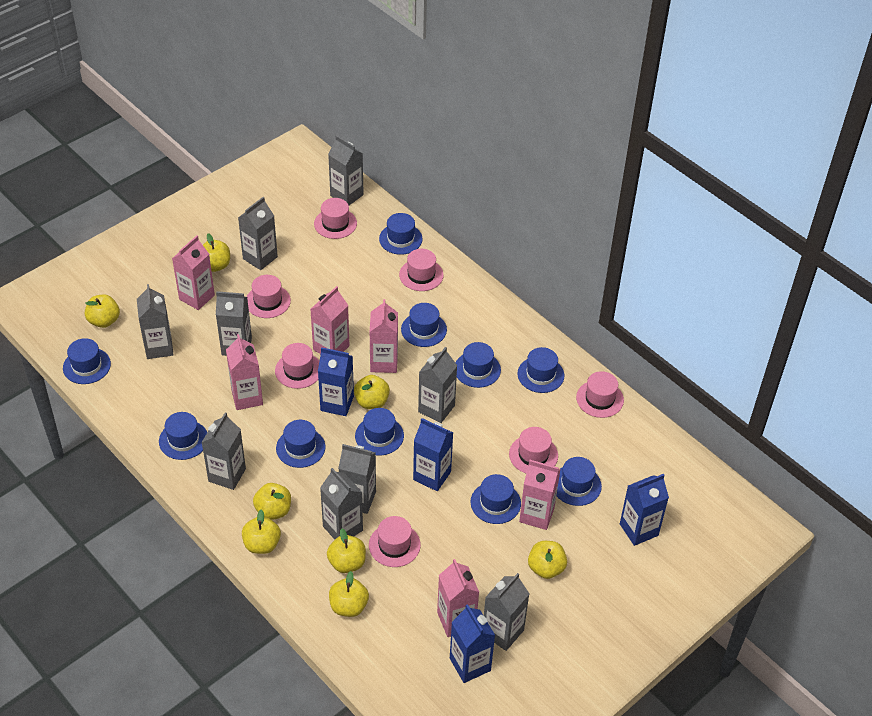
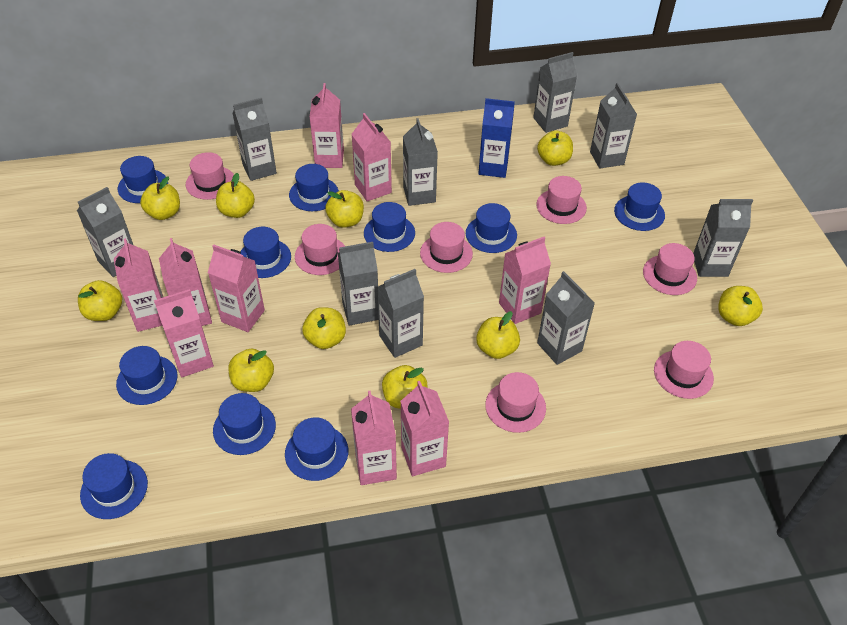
blue carton: 4 -> 1
pink carton: 6 -> 9
yellow apple: 8 -> 10

